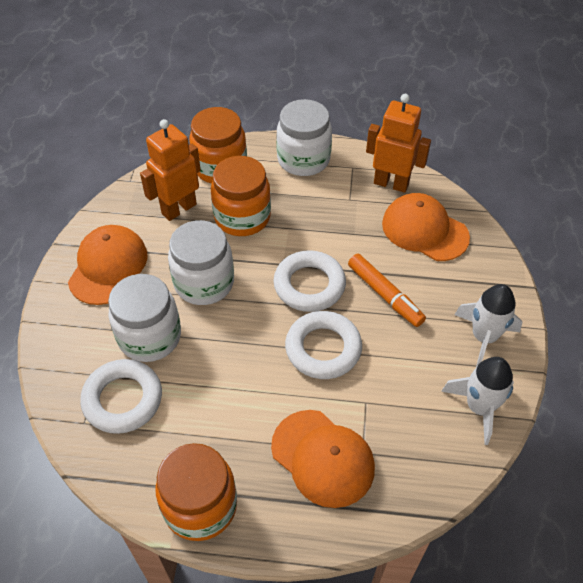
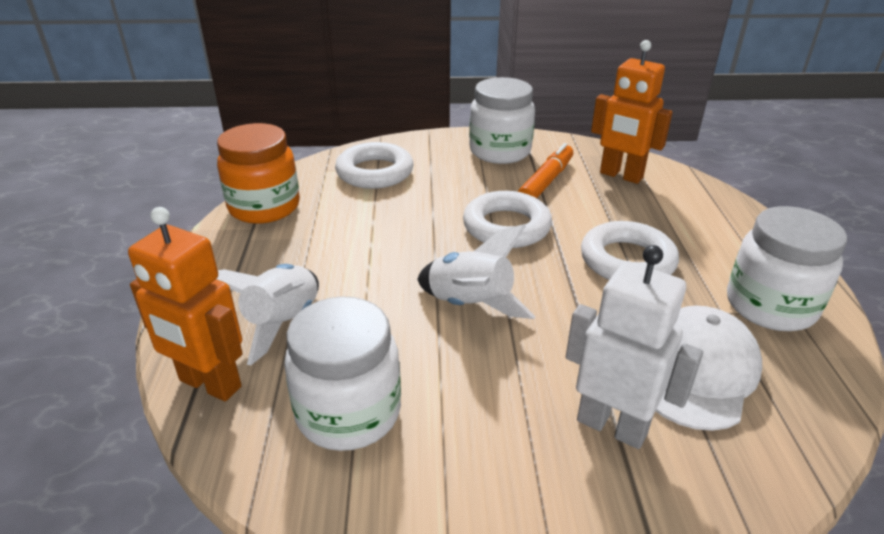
orange cap: 3 -> 0
orange jar: 3 -> 1
white cap: 0 -> 1
white robot: 0 -> 1

